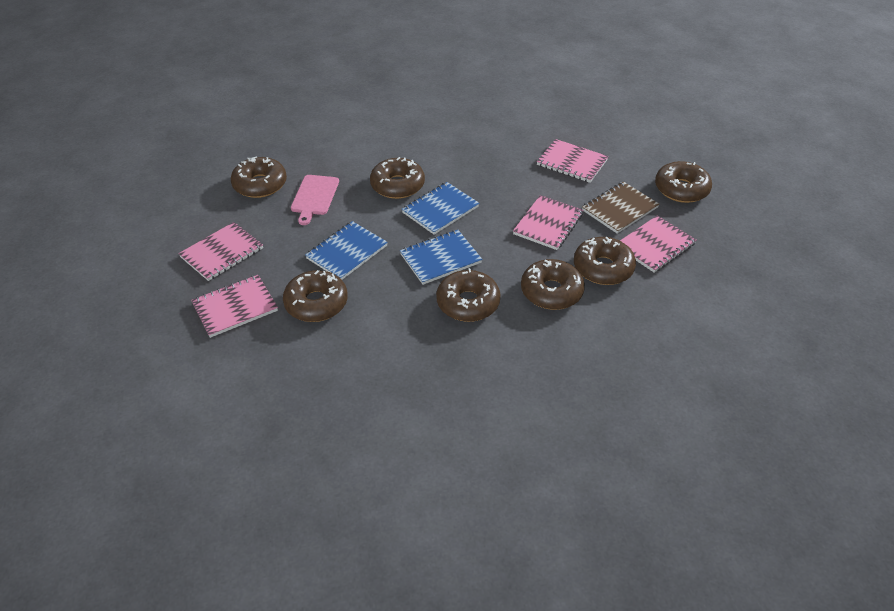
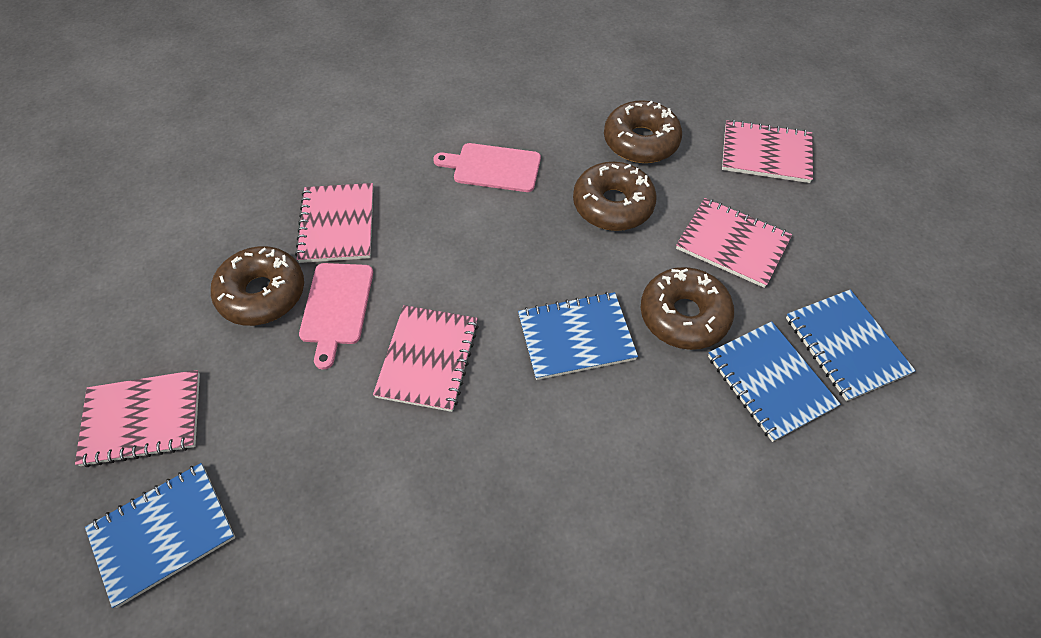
blue notebook: 3 -> 4
brown donut: 7 -> 4
brown notebook: 1 -> 0
pink cutting board: 1 -> 2

